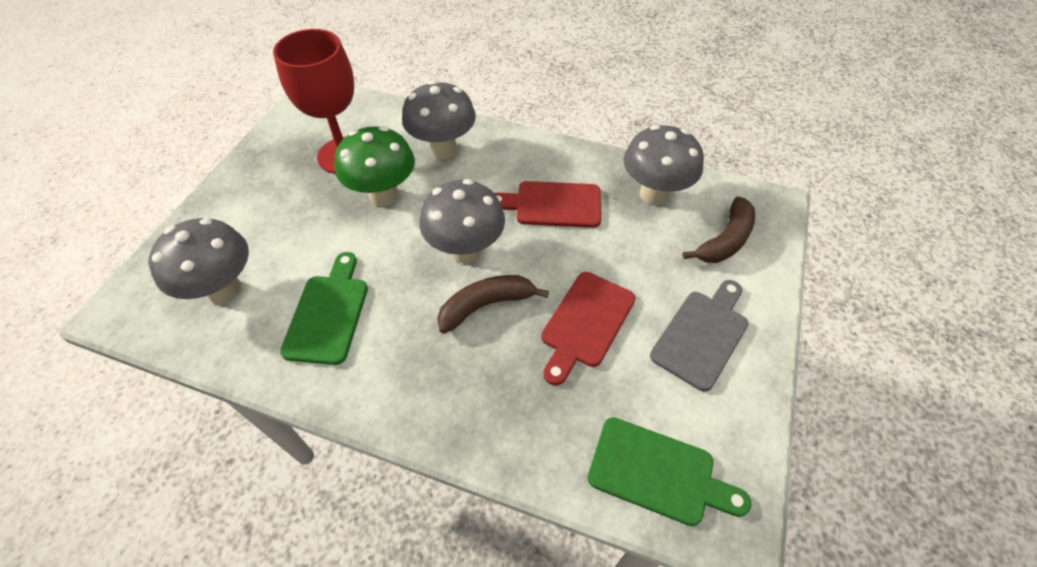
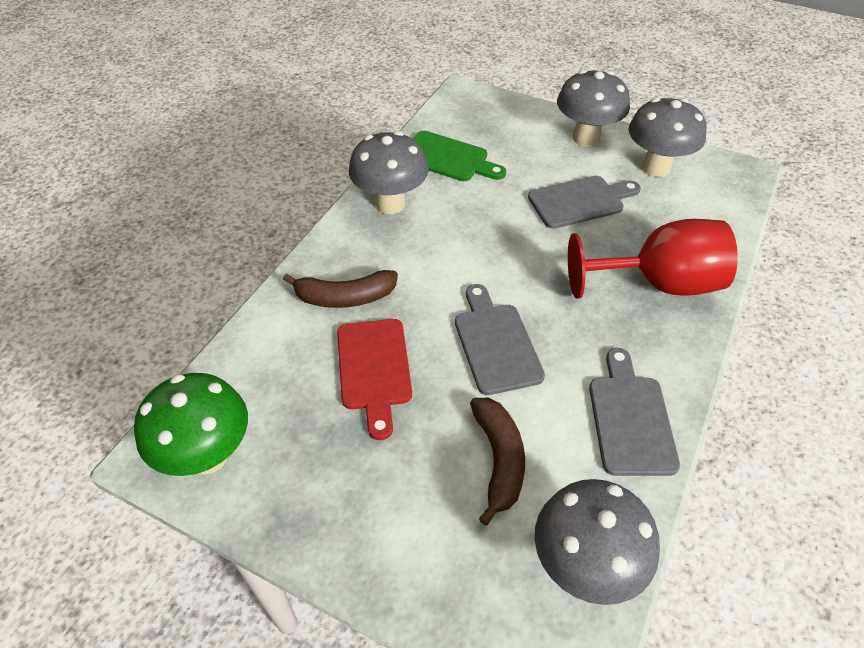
green cutting board: 2 -> 1
grey cutting board: 1 -> 3
red cutting board: 2 -> 1

